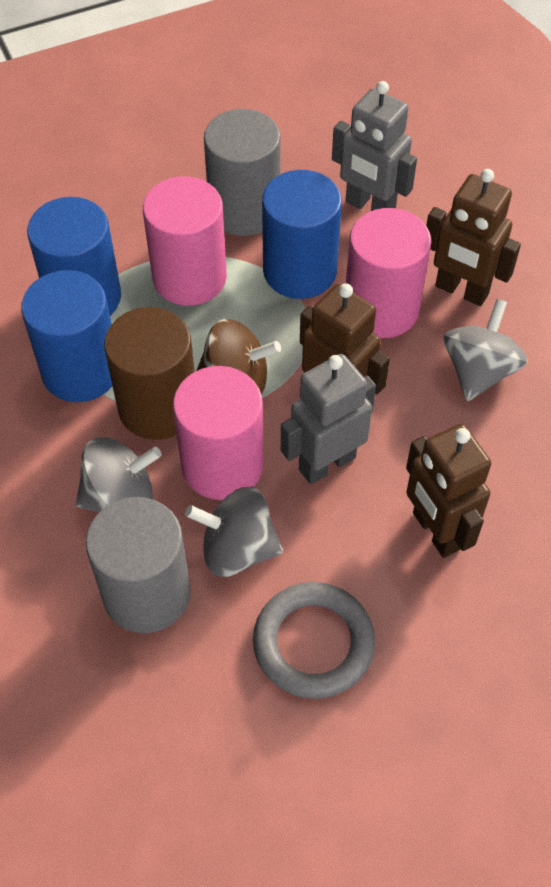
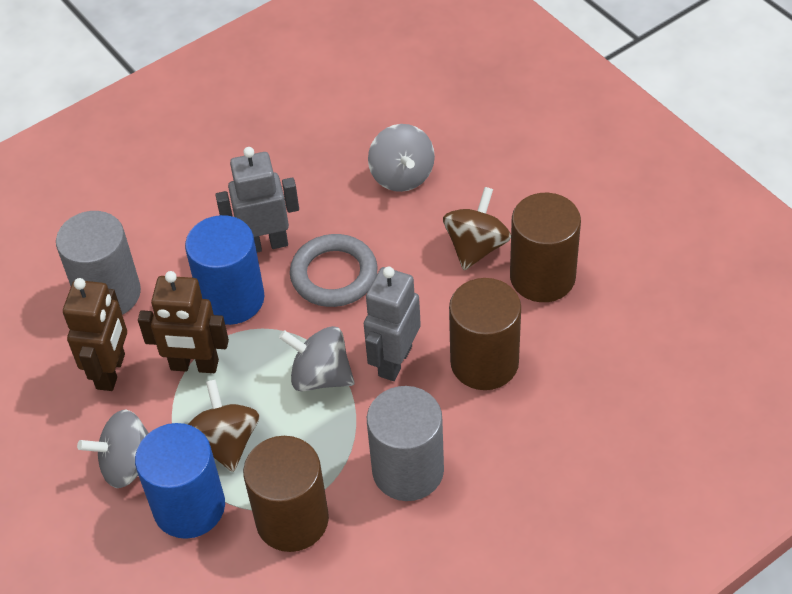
blue cylinder: 3 -> 2
brown cylinder: 1 -> 3
brown robot: 3 -> 2
brown spinning top: 1 -> 2
pink cylinder: 3 -> 0

